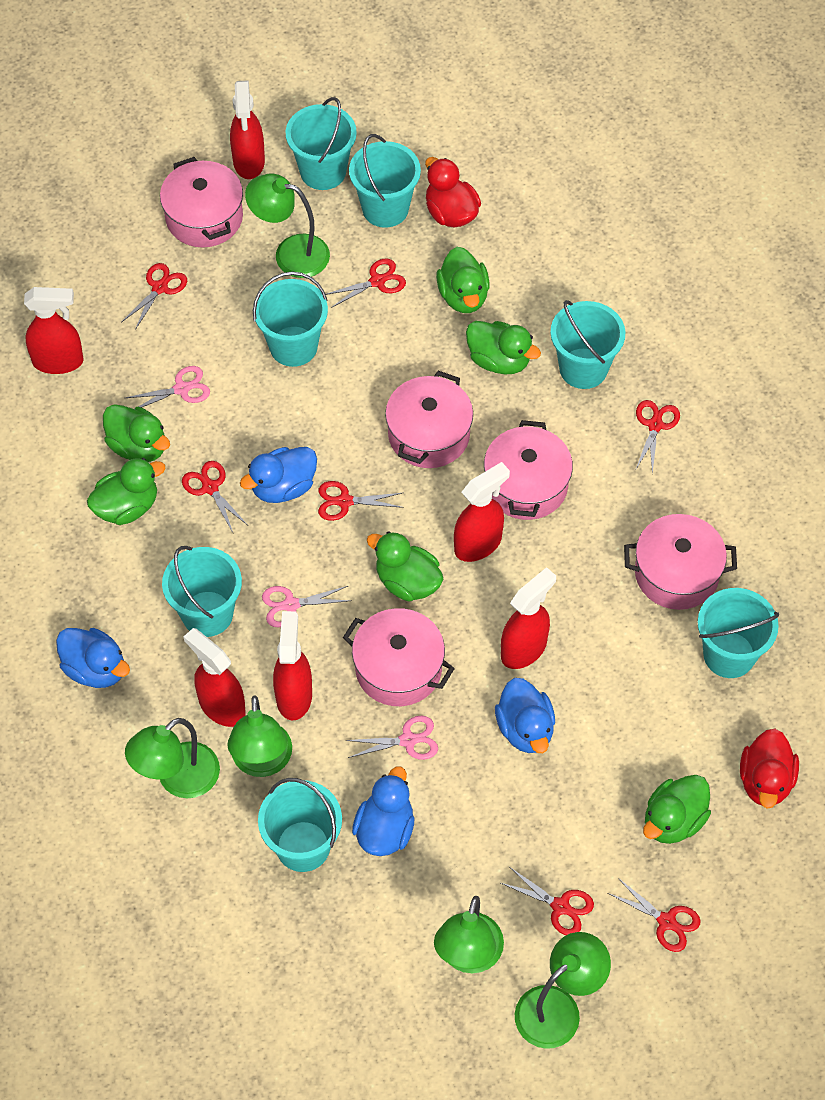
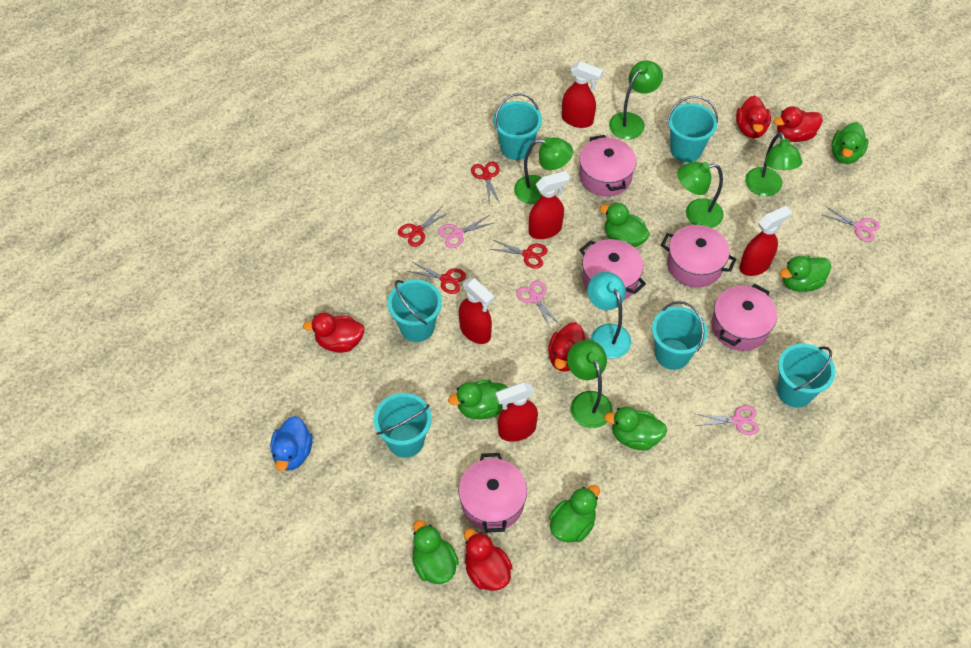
blue duck: 4 -> 1
green duck: 6 -> 7
pink scissors: 3 -> 4
red duck: 2 -> 5
red scissors: 7 -> 4
red spray bottle: 6 -> 5
turquoise bucket: 7 -> 6
turquoise lamp: 0 -> 1

